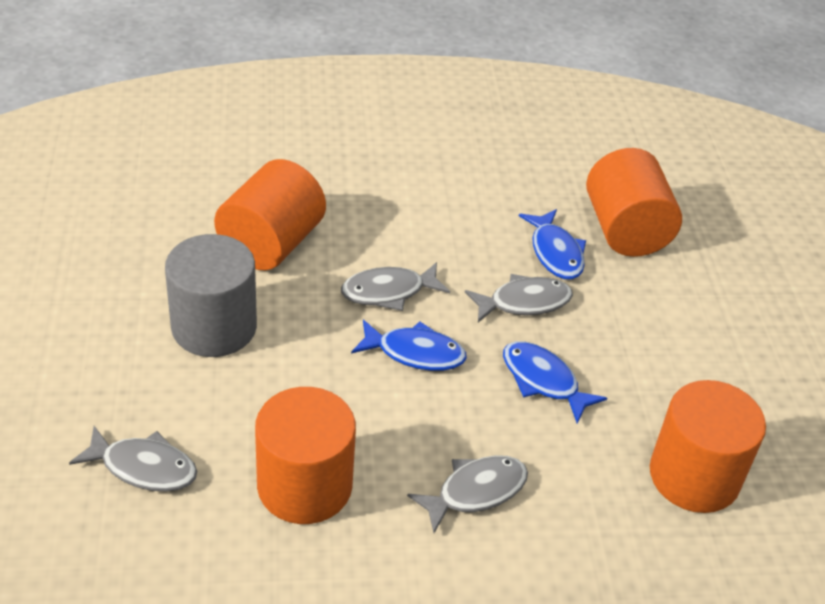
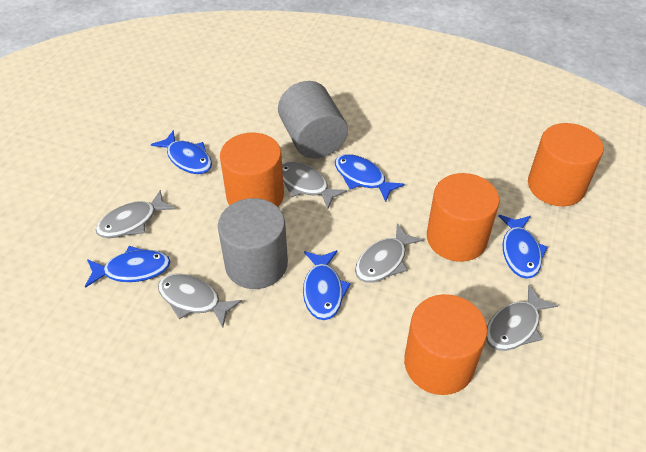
blue fish: 3 -> 5
grey cylinder: 1 -> 2
grey fish: 4 -> 5

